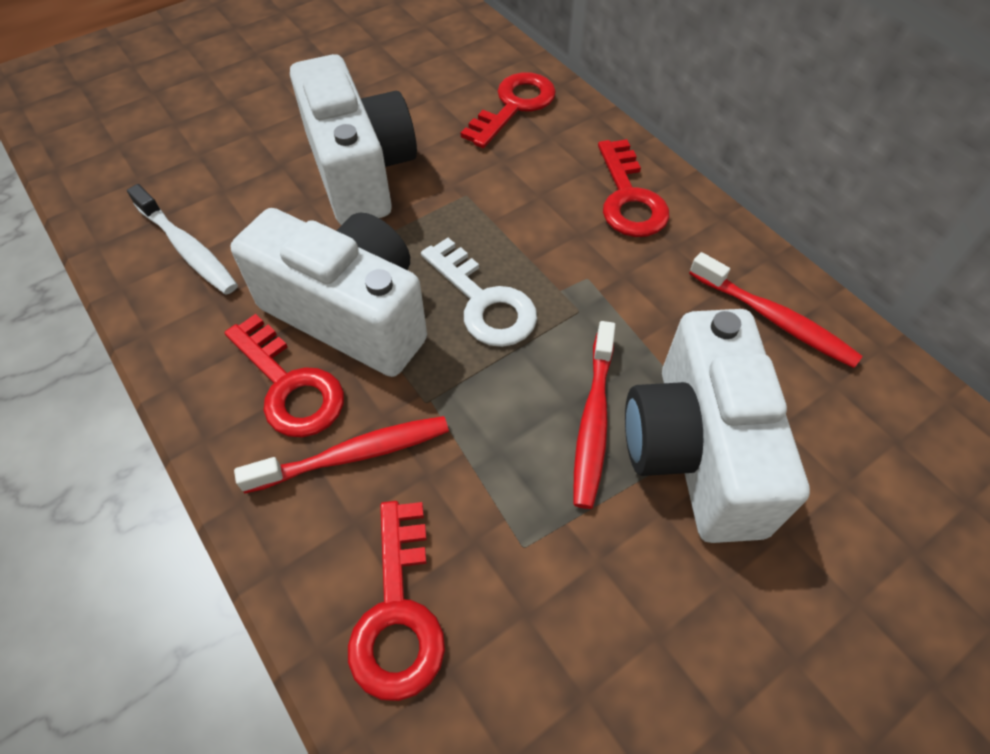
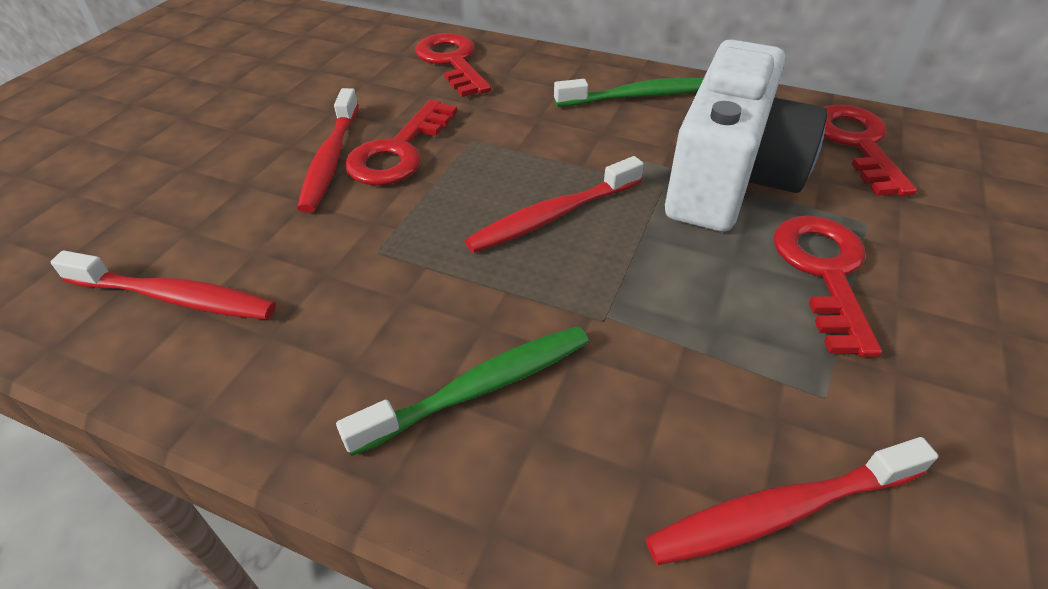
green toothbrush: 0 -> 2
red toothbrush: 3 -> 4
white camera: 3 -> 1
white key: 1 -> 0
white toothbrush: 1 -> 0

